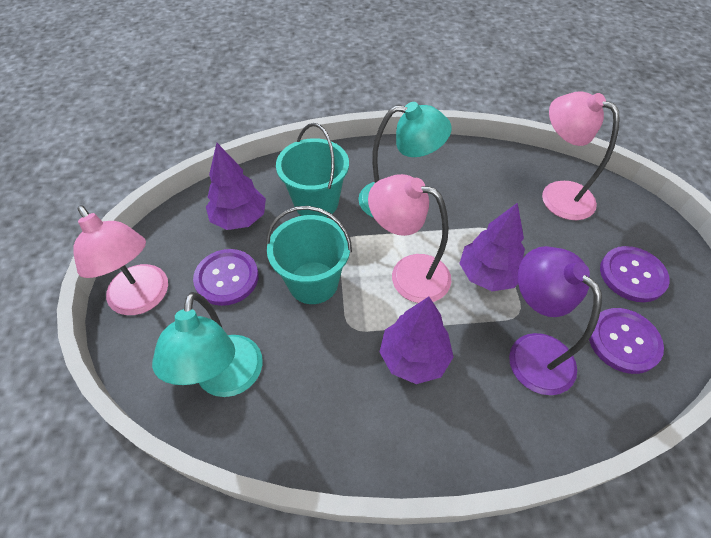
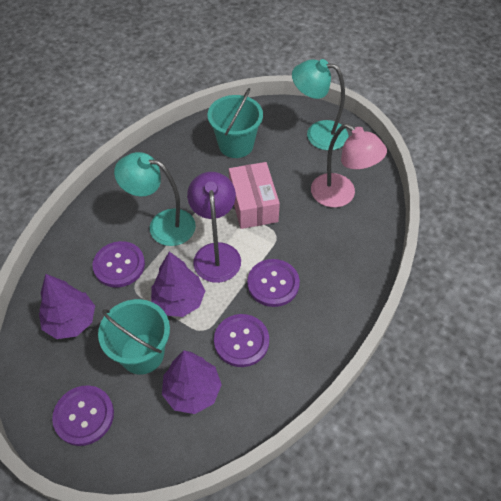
pink box: 0 -> 1
pink lamp: 3 -> 1
purple button: 3 -> 4

